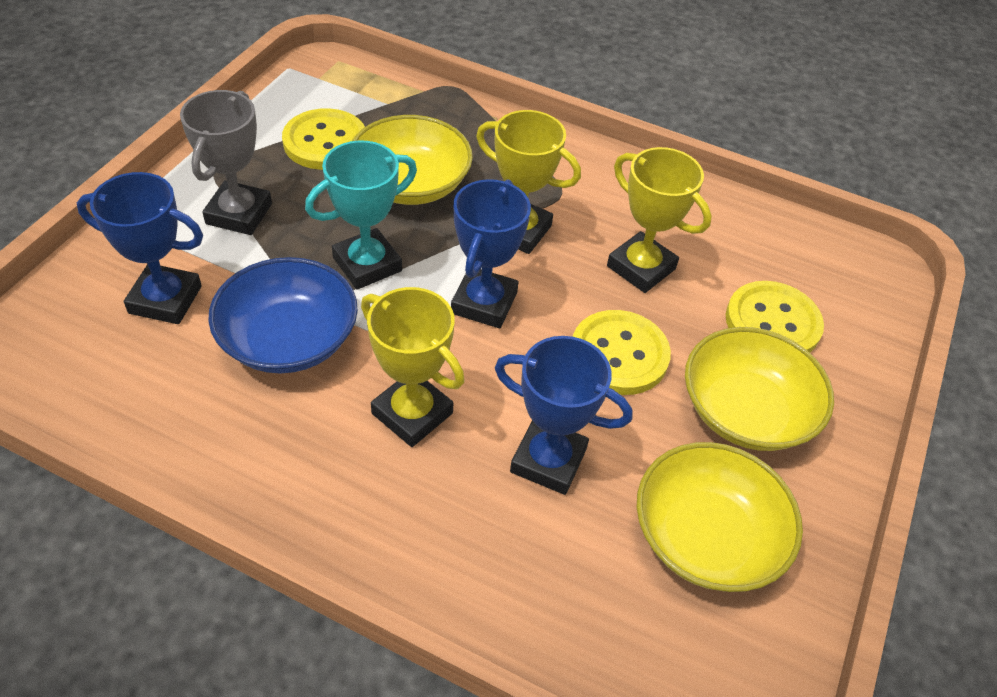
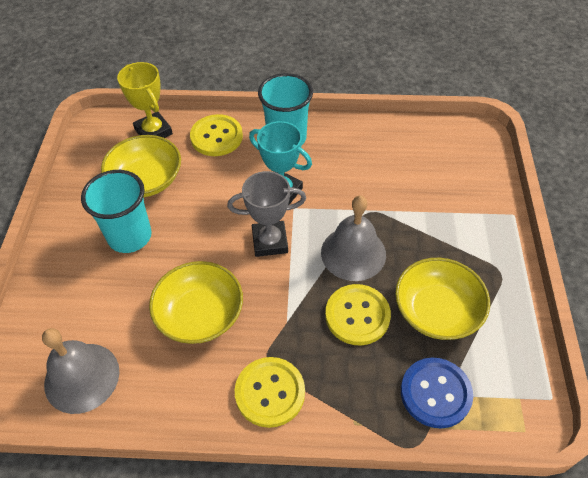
blue bowl: 1 -> 0
blue button: 0 -> 1
blue trophy: 3 -> 0
grey bell: 0 -> 2
turquoise cup: 0 -> 2
yellow trophy: 3 -> 1

